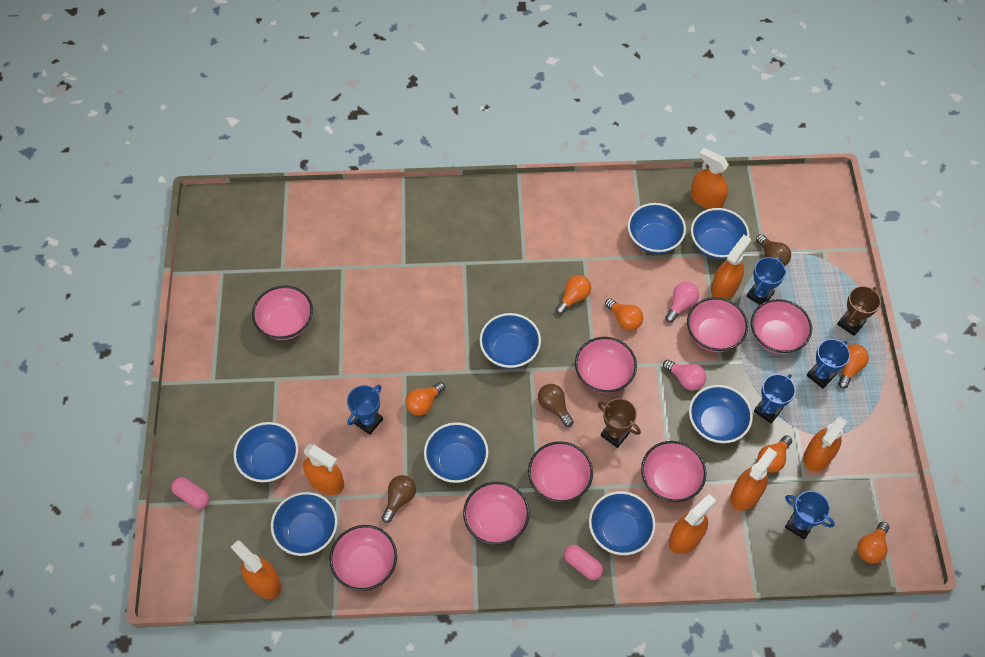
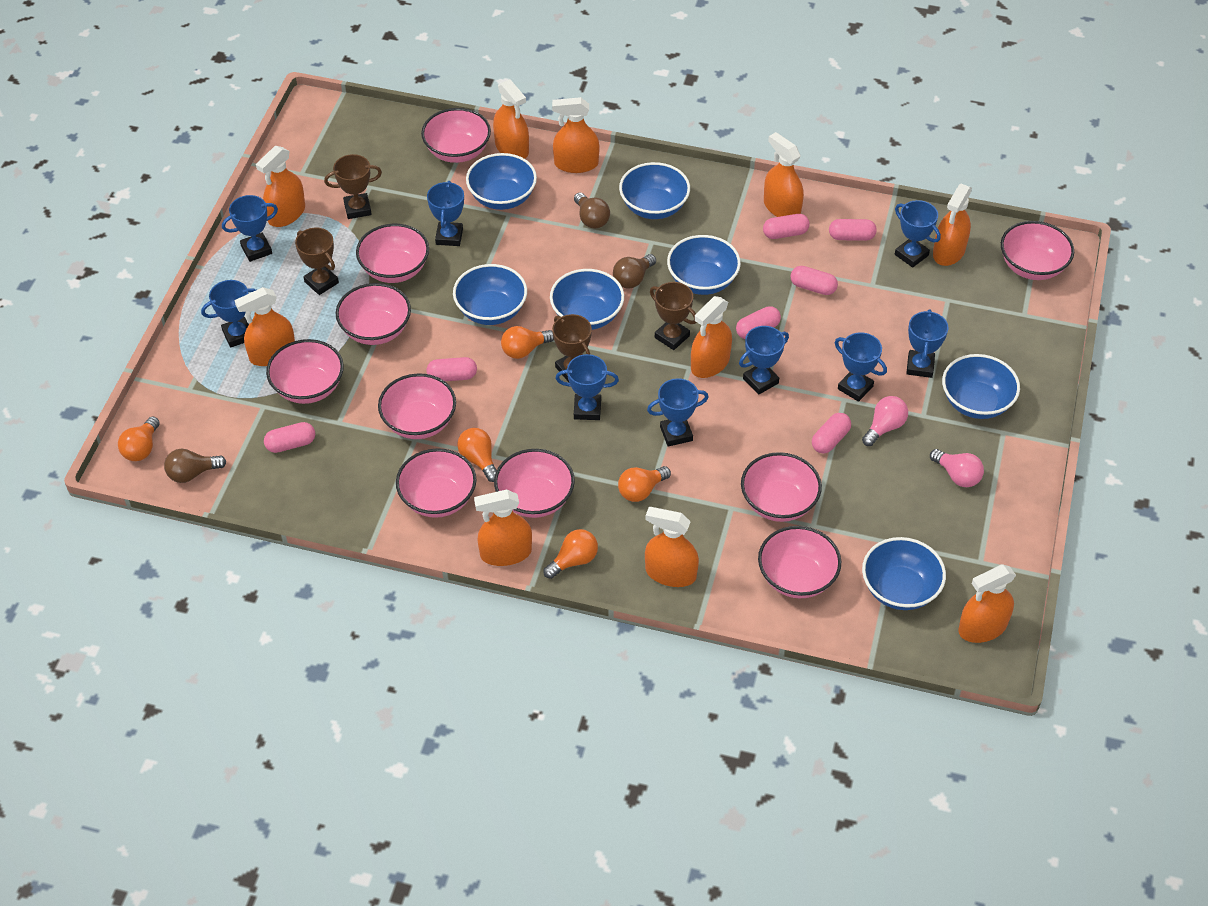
blue bowl: 8 -> 7
blue trophy: 5 -> 9
brown trophy: 2 -> 4
orange light bulb: 6 -> 5
orange spray bottle: 7 -> 10
pink bowl: 8 -> 10
pink capsule: 2 -> 7

